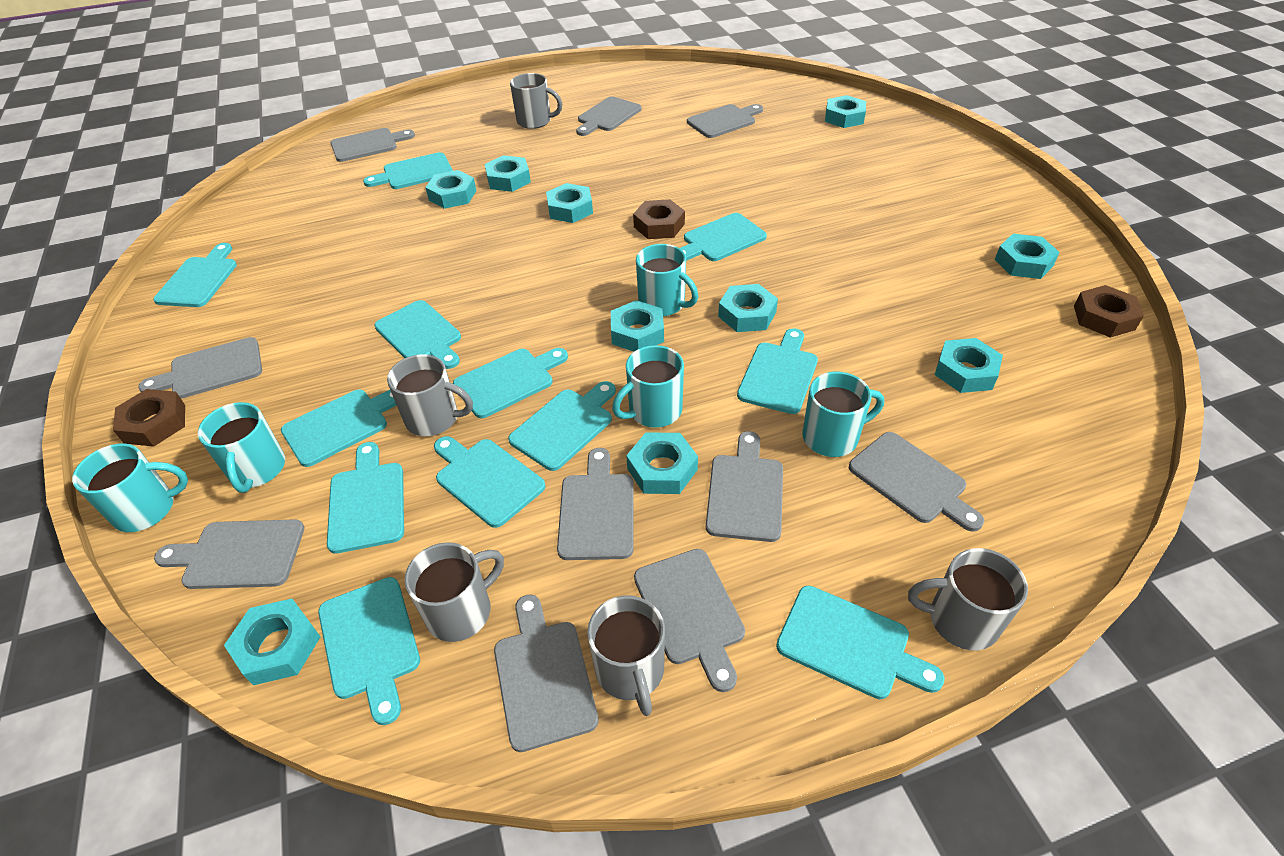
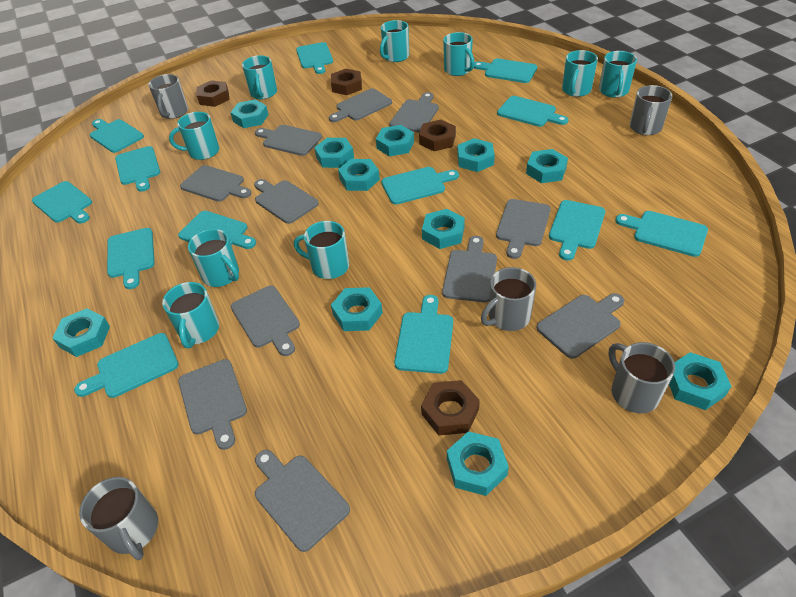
brown nut: 3 -> 4
grey cutting board: 10 -> 11
turquoise cutting board: 12 -> 13
turquoise mug: 5 -> 9
turquoise nut: 10 -> 11

